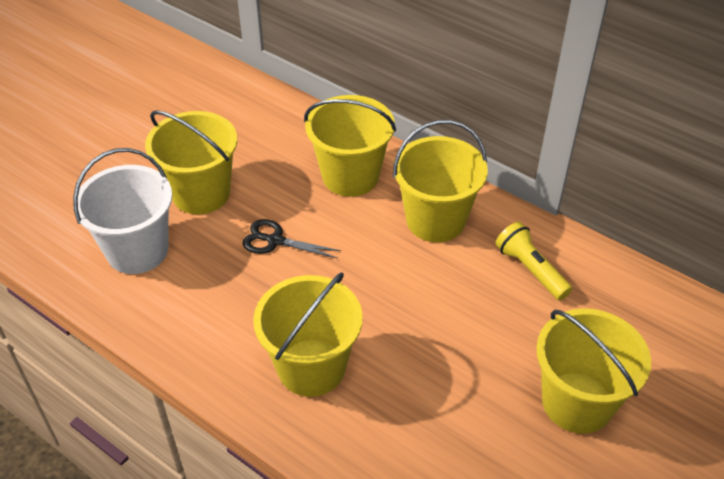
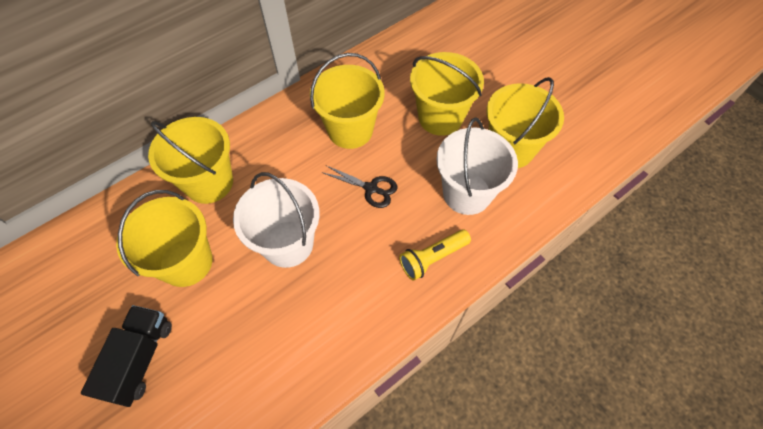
black truck: 0 -> 1
white bucket: 1 -> 2

